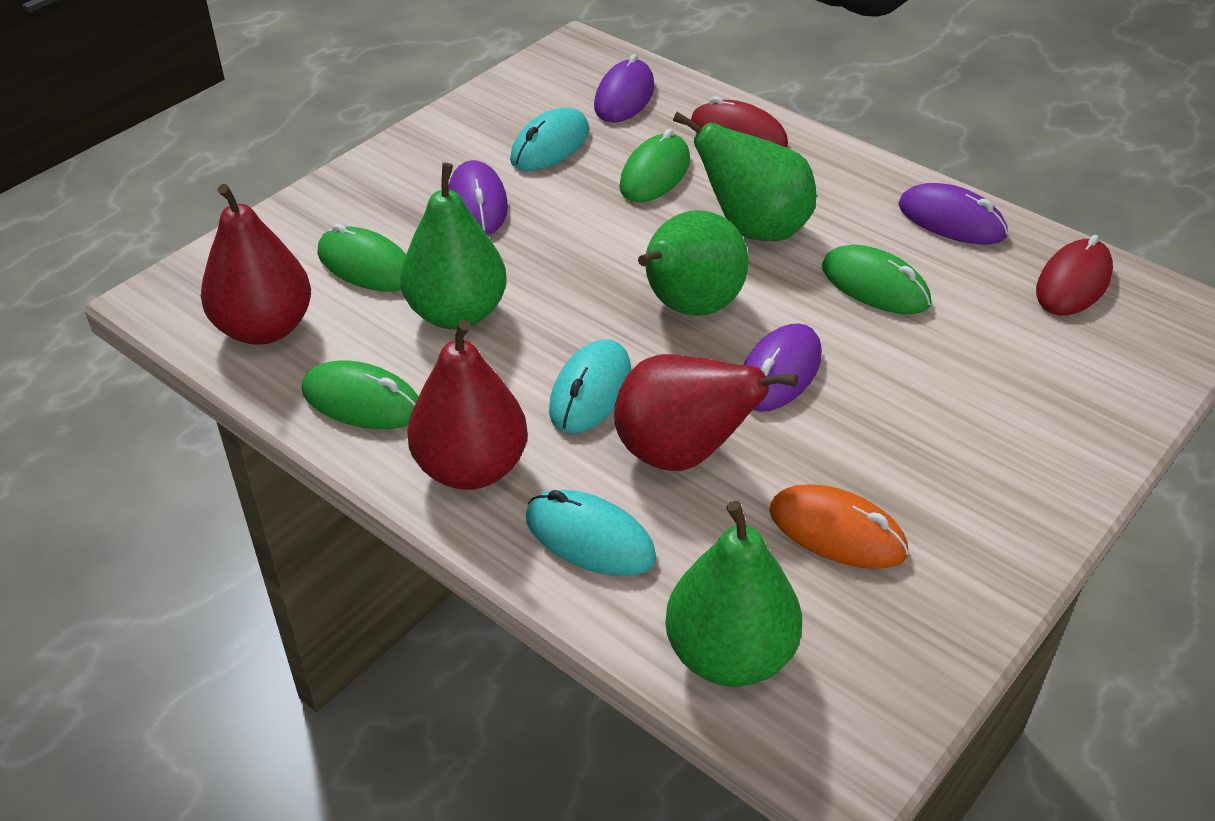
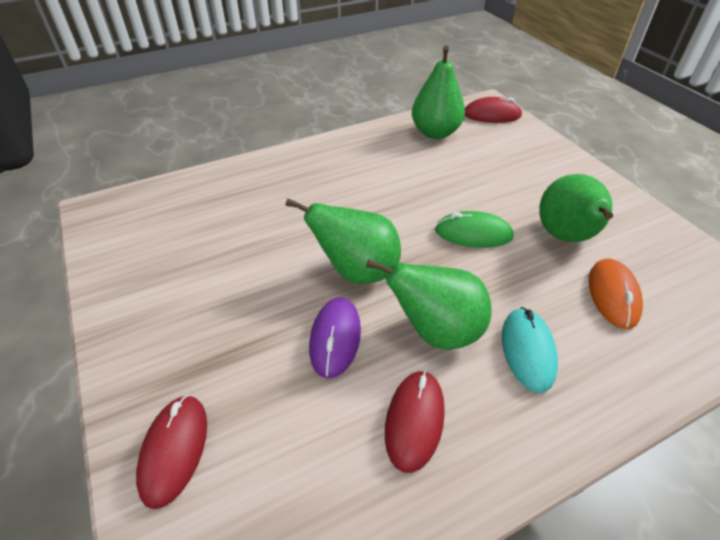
green mouse: 4 -> 1
purple mouse: 4 -> 1
red mouse: 2 -> 3
red pear: 3 -> 0
turquoise mouse: 3 -> 1

